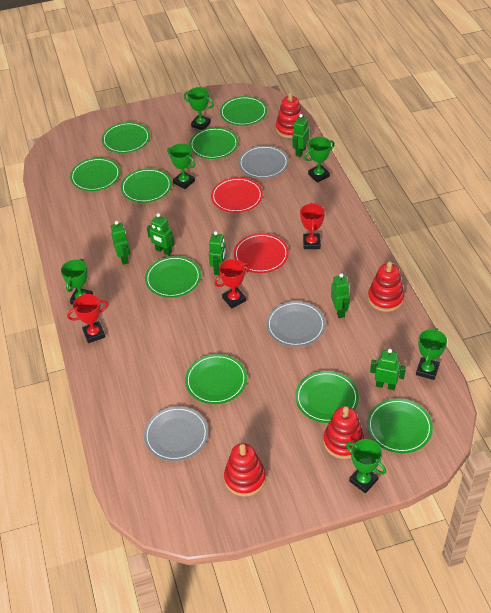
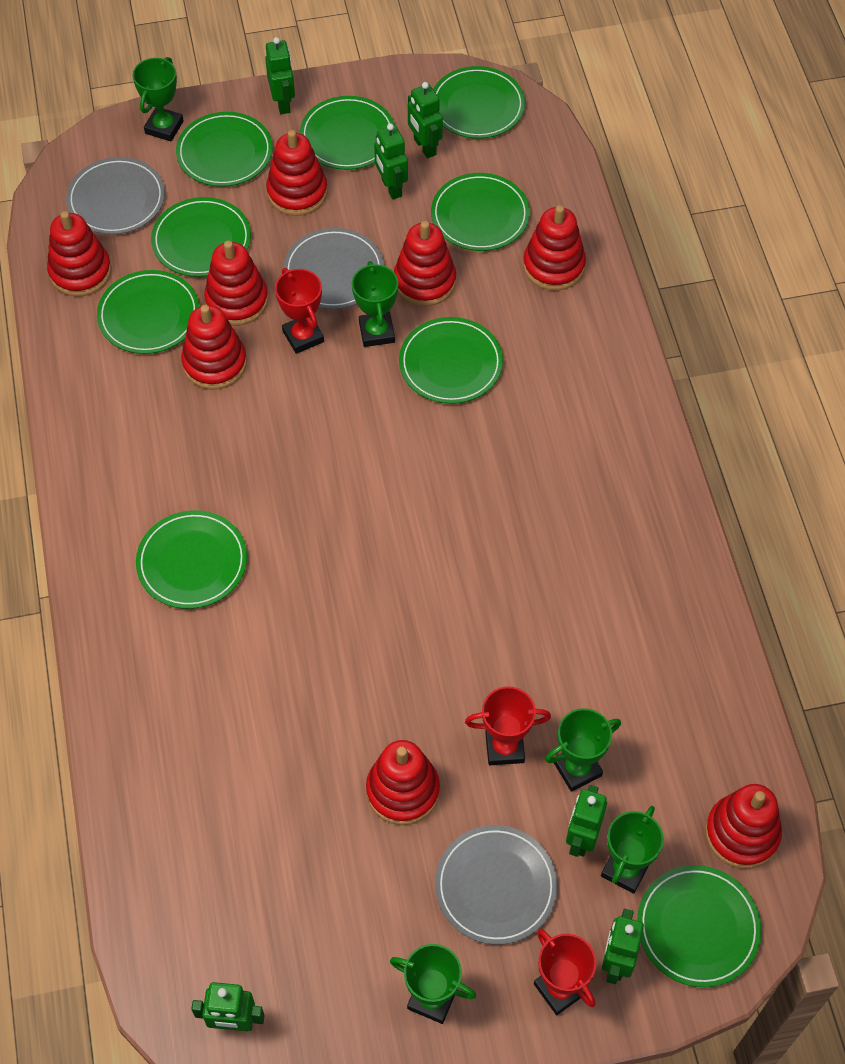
green trophy: 6 -> 5
red plate: 2 -> 0
red stacking toy: 4 -> 8

